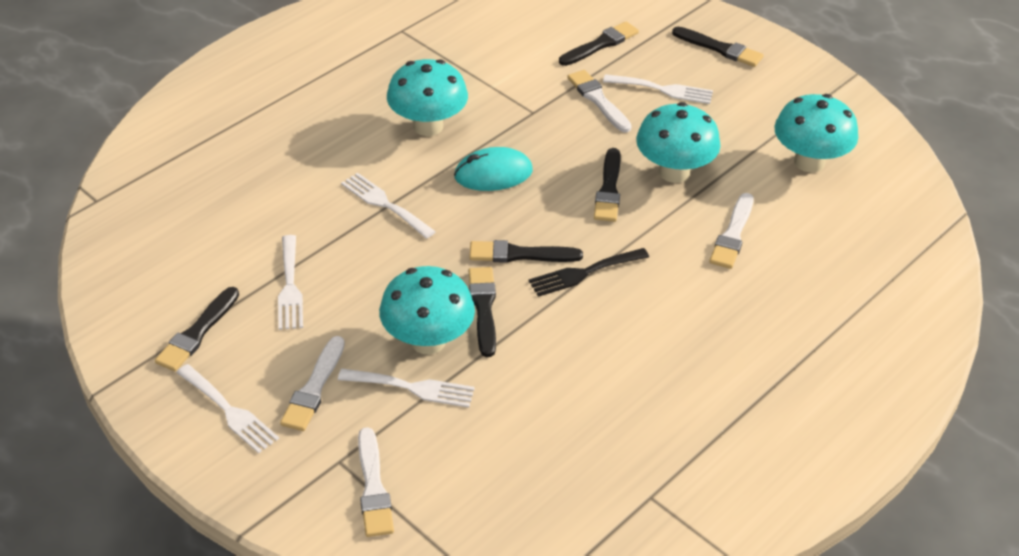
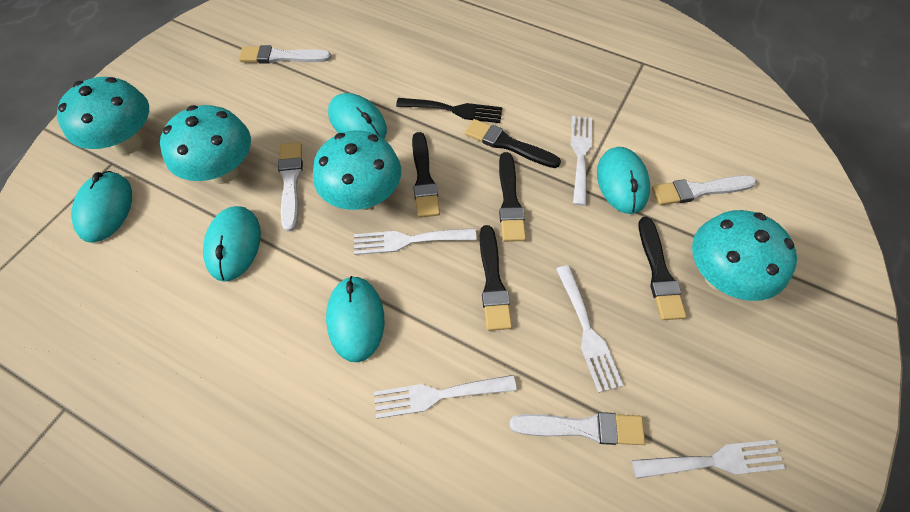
black brush: 6 -> 5
turquoise mouse: 1 -> 5

